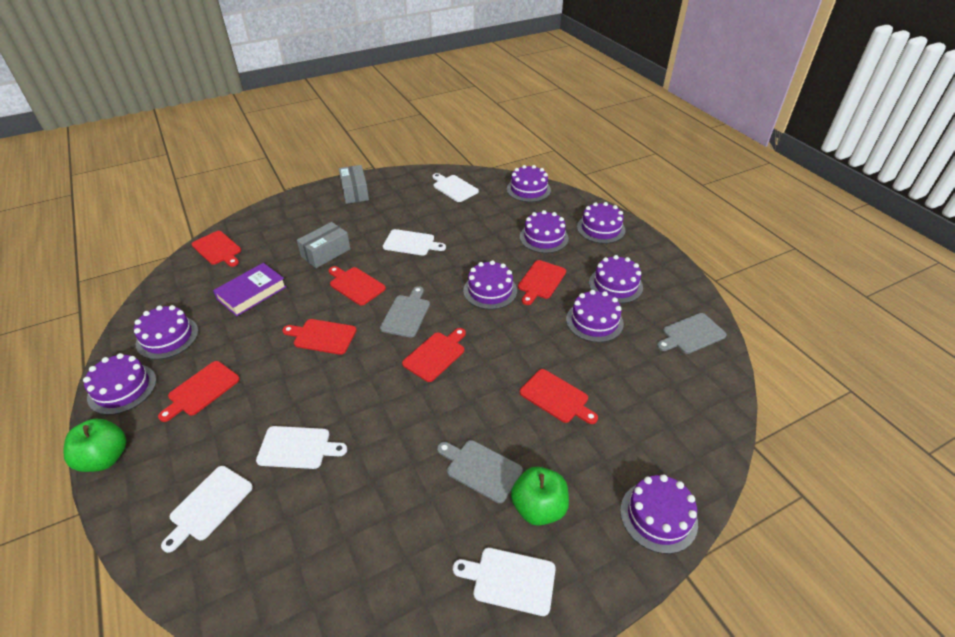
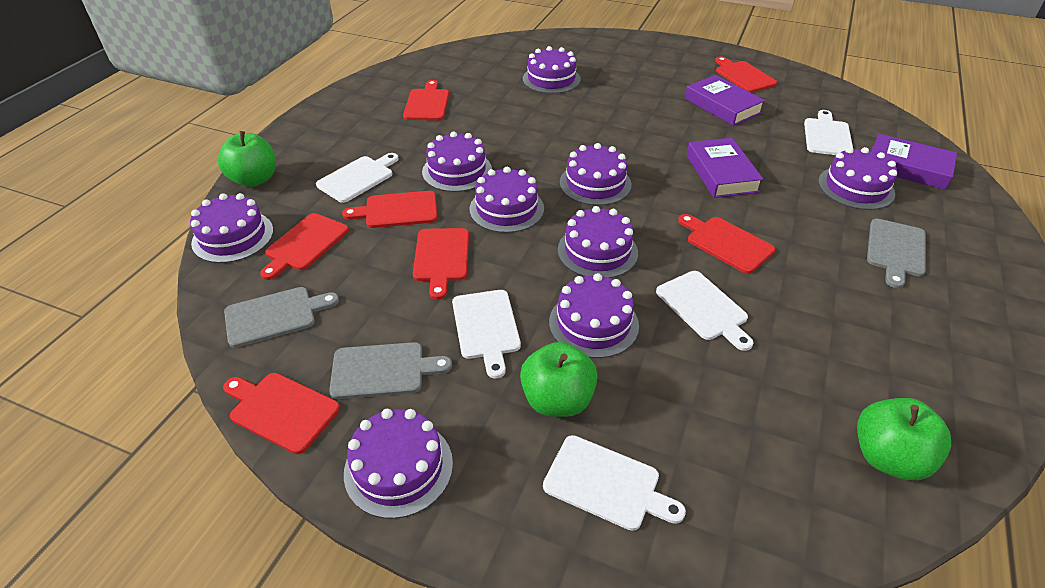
green apple: 2 -> 3
grey box: 2 -> 0
purple book: 1 -> 3

